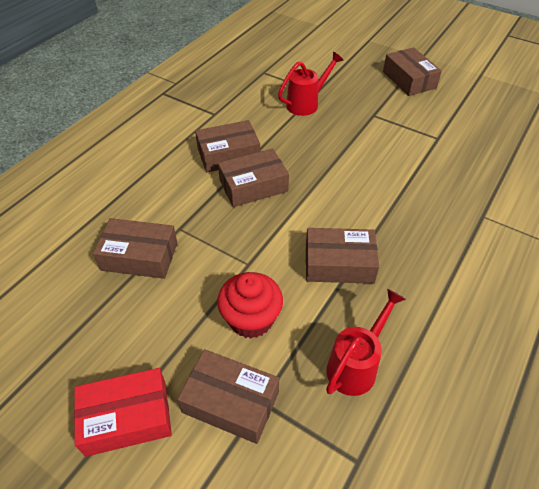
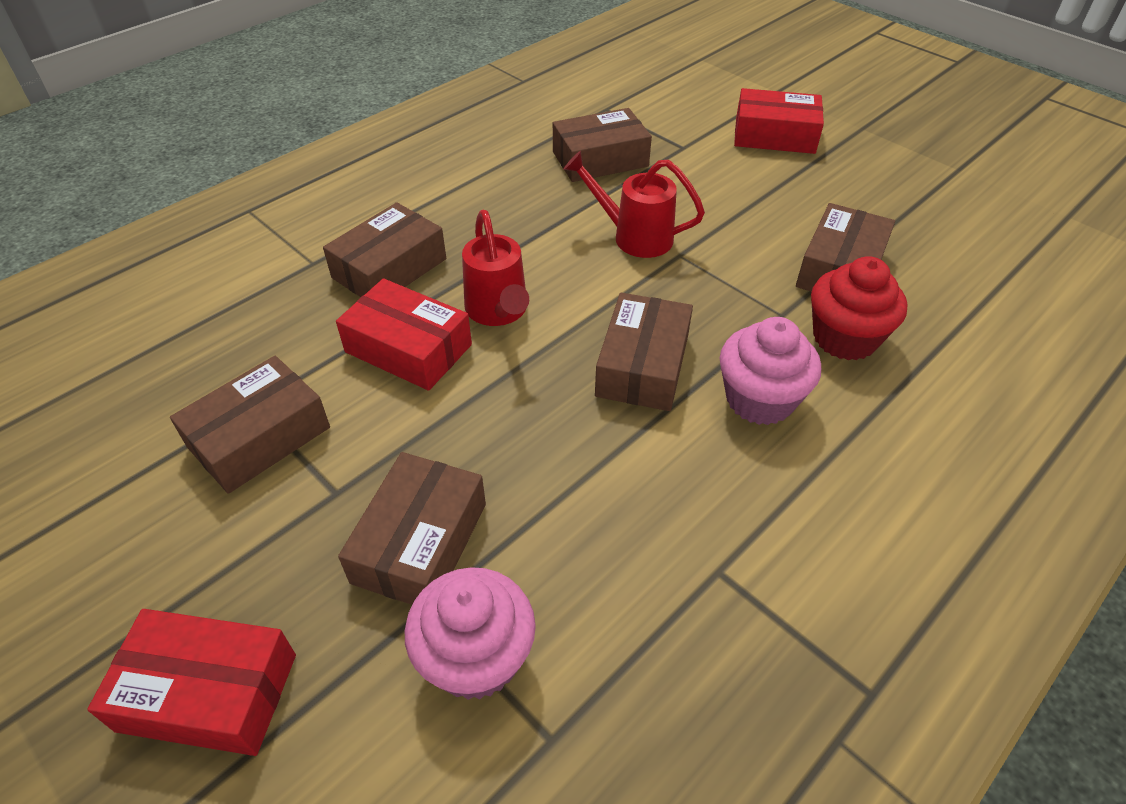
pink cupcake: 0 -> 2
red box: 1 -> 3

